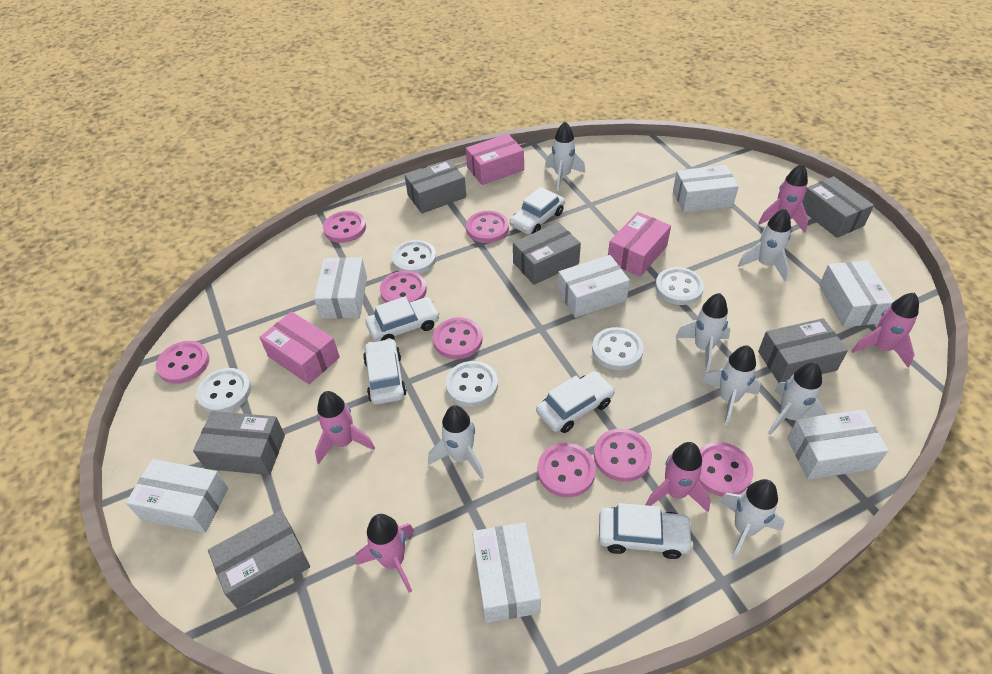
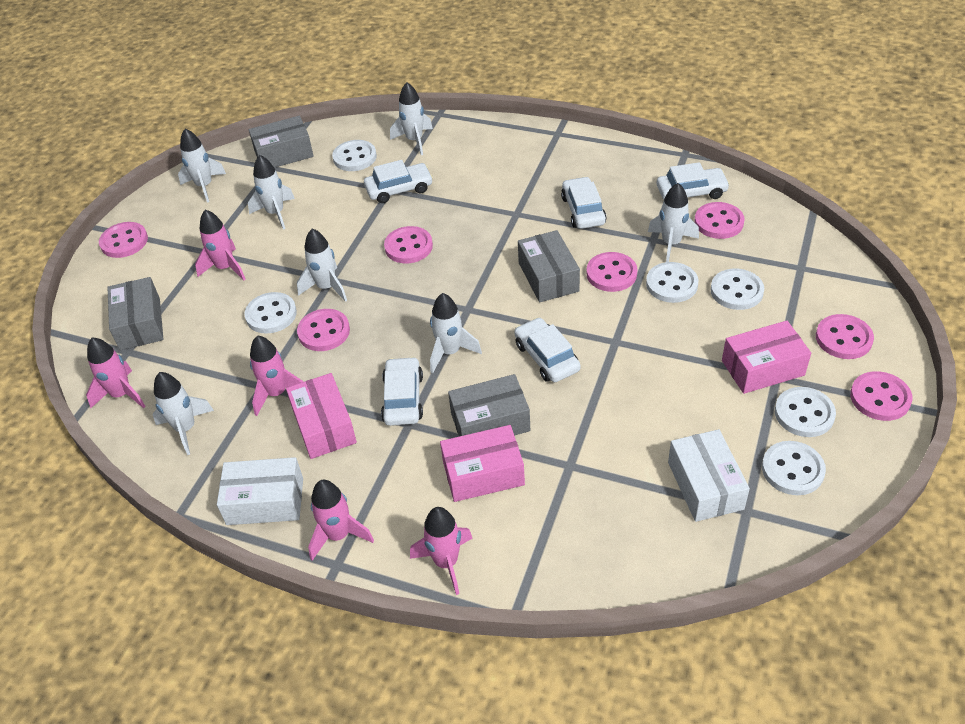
grey box: 6 -> 4
pink button: 8 -> 7
white box: 7 -> 2
white button: 5 -> 6

